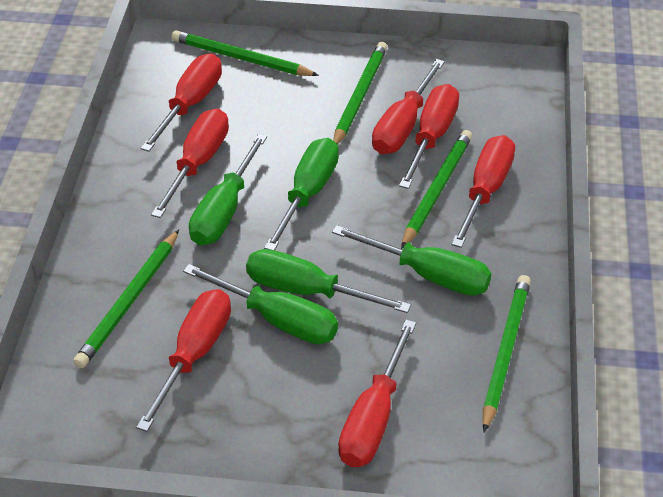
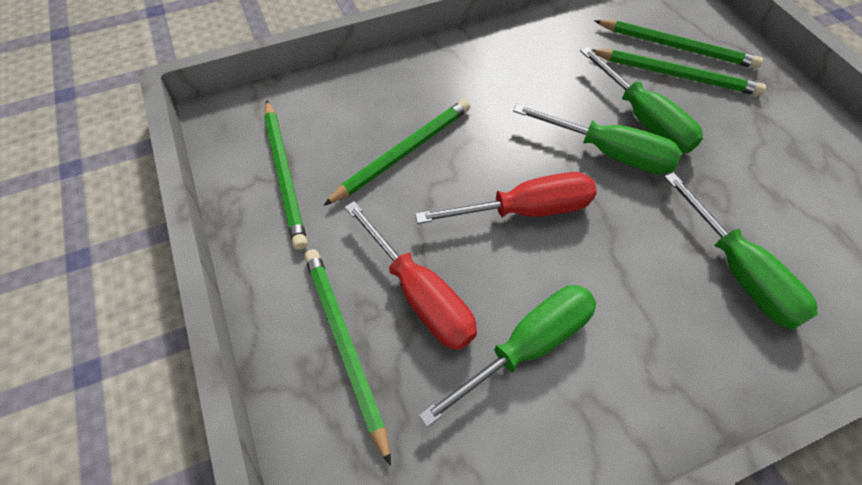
green screwdriver: 5 -> 4
red screwdriver: 7 -> 2

